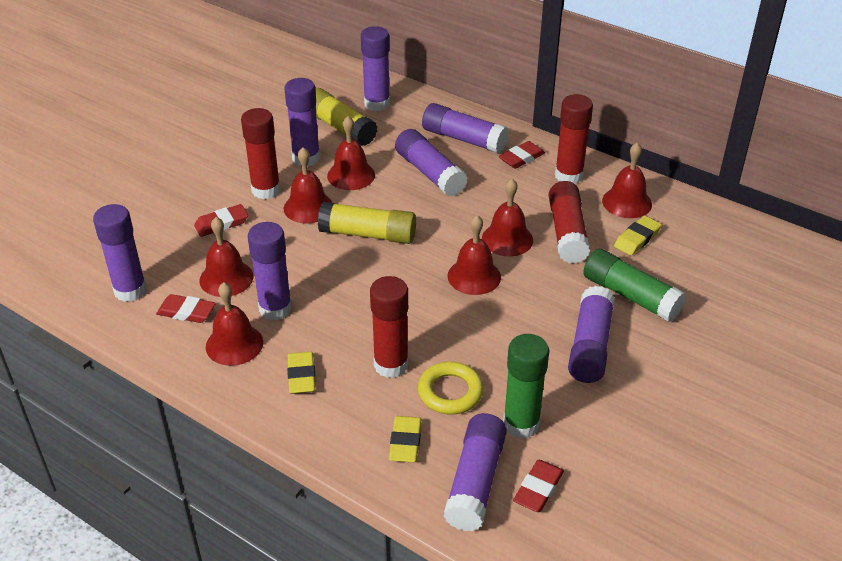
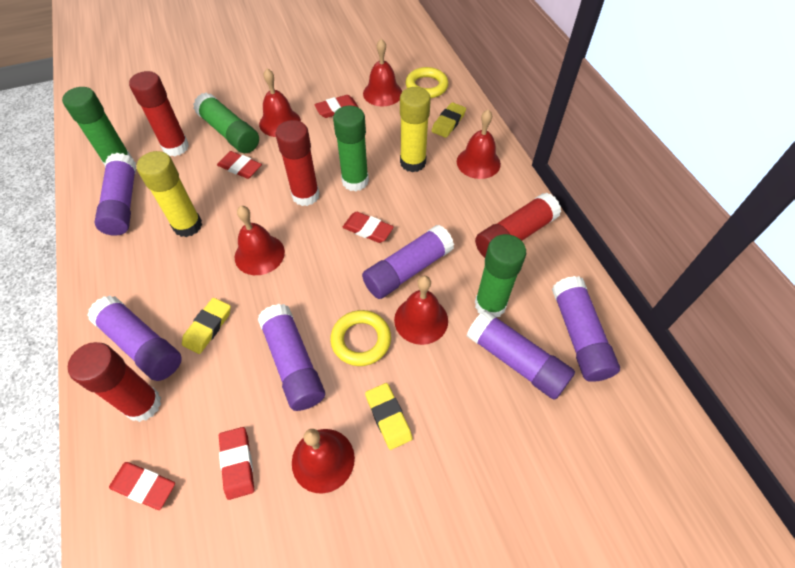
green glue stick: 2 -> 4
purple glue stick: 8 -> 6
red bell: 7 -> 6
red eraser: 4 -> 5
yellow ring: 1 -> 2

